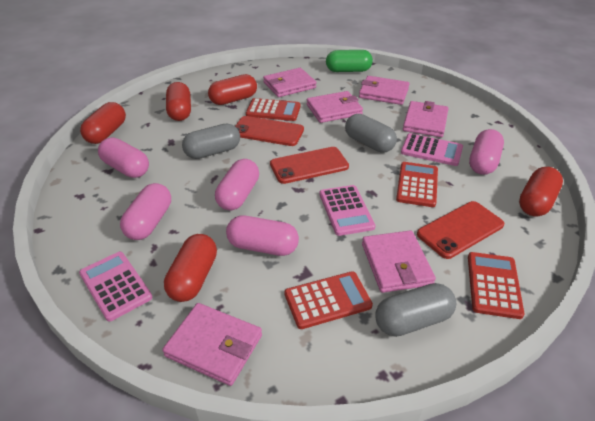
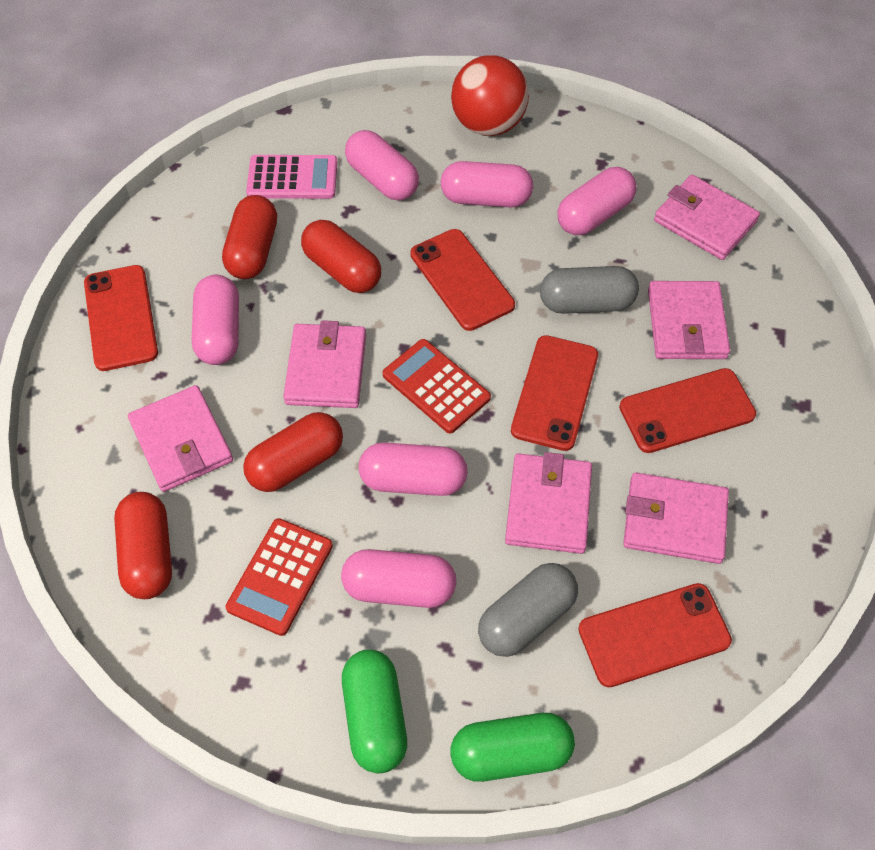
green capsule: 1 -> 2
grey capsule: 3 -> 2
pink calculator: 3 -> 1
pink capsule: 5 -> 6
red ball: 0 -> 1
red calculator: 4 -> 2
red capsule: 5 -> 4
red phone: 3 -> 5

